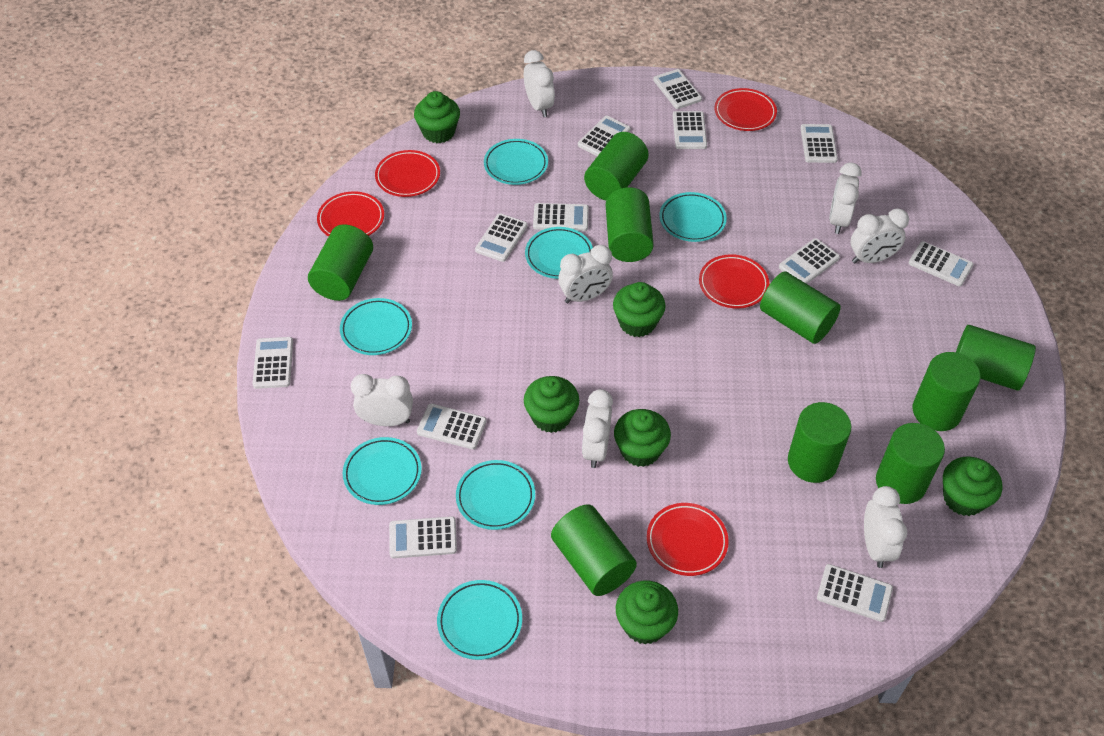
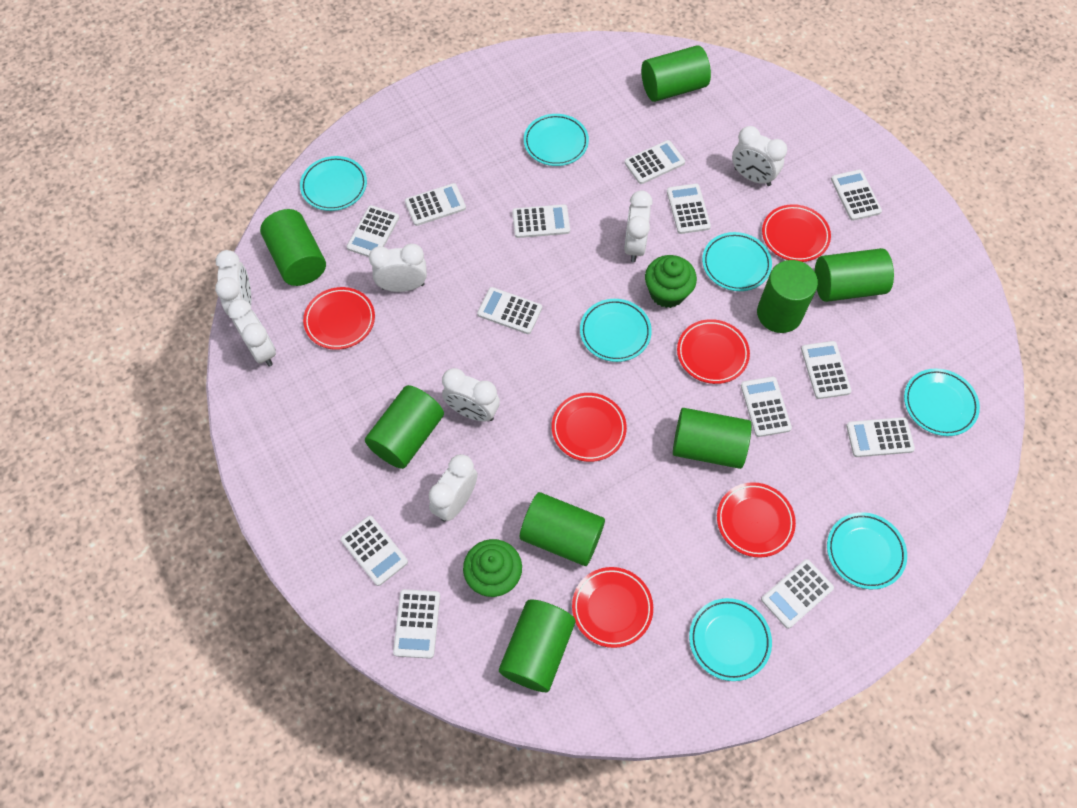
green cupcake: 6 -> 2
green cylinder: 9 -> 8
red plate: 5 -> 6
white calculator: 12 -> 13

